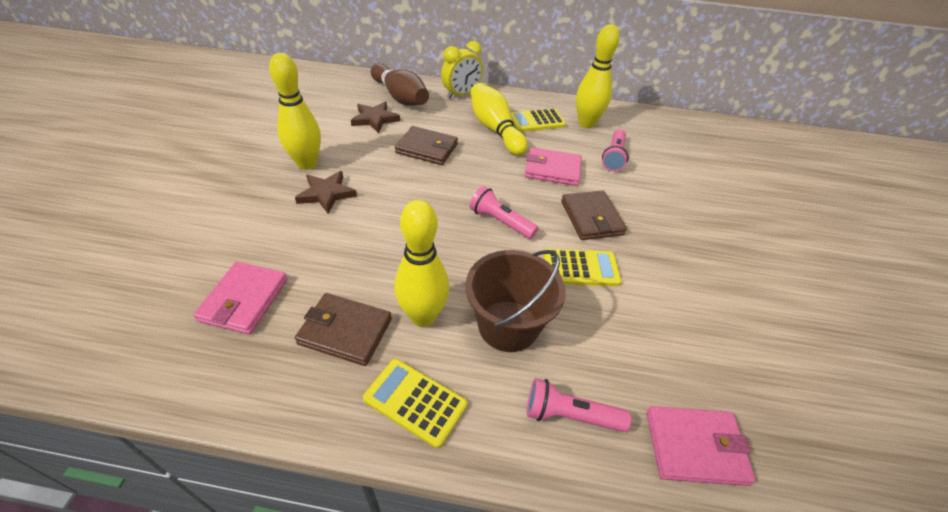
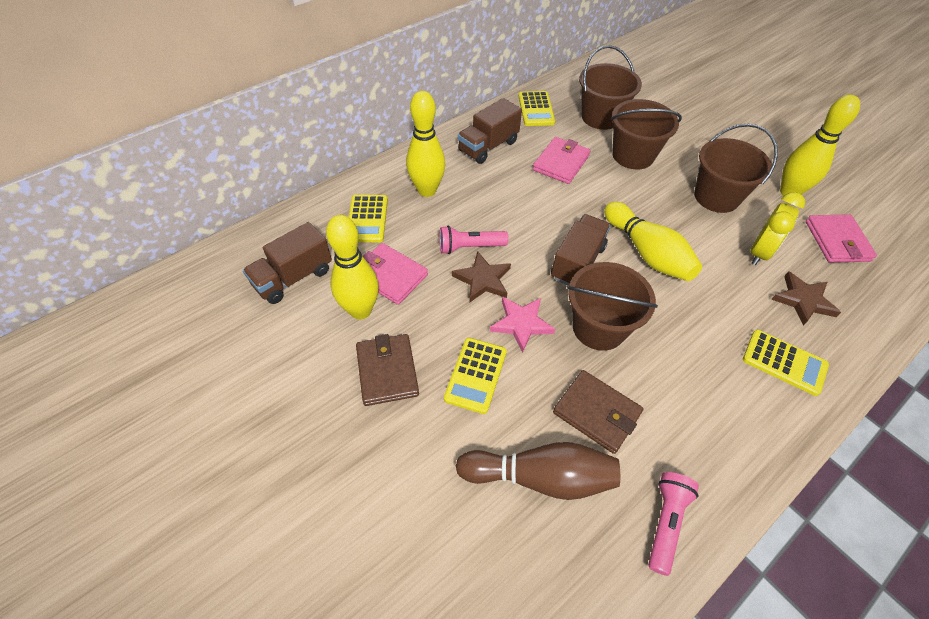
brown bucket: 1 -> 4
brown truck: 0 -> 3
brown wallet: 3 -> 2
pink flashlight: 3 -> 2
pink star: 0 -> 1
yellow calculator: 3 -> 4

